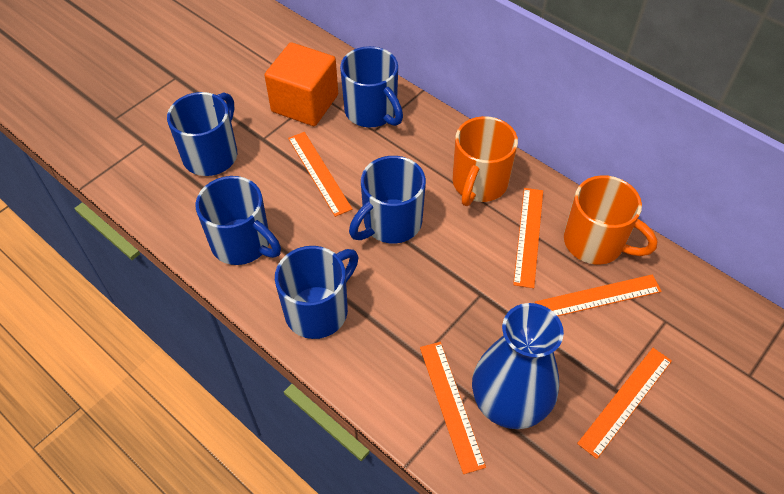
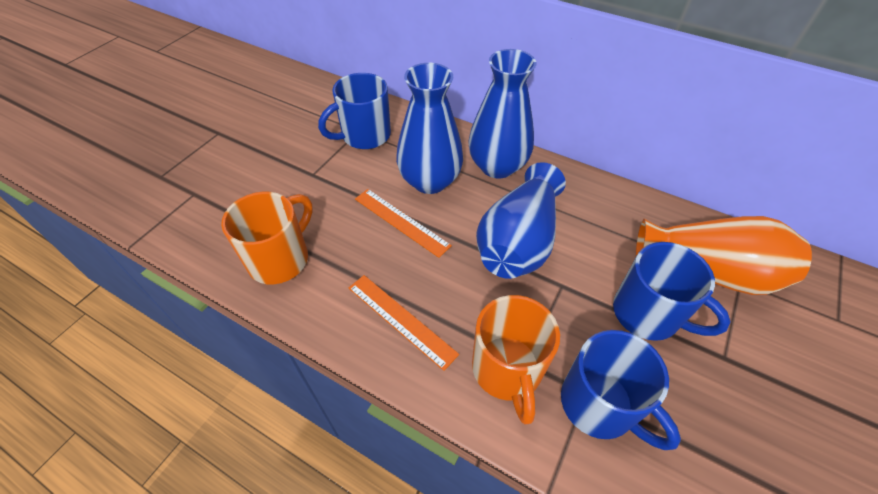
blue mug: 5 -> 3
blue vase: 1 -> 3
orange cube: 1 -> 0
orange ruler: 5 -> 2
orange vase: 0 -> 1

